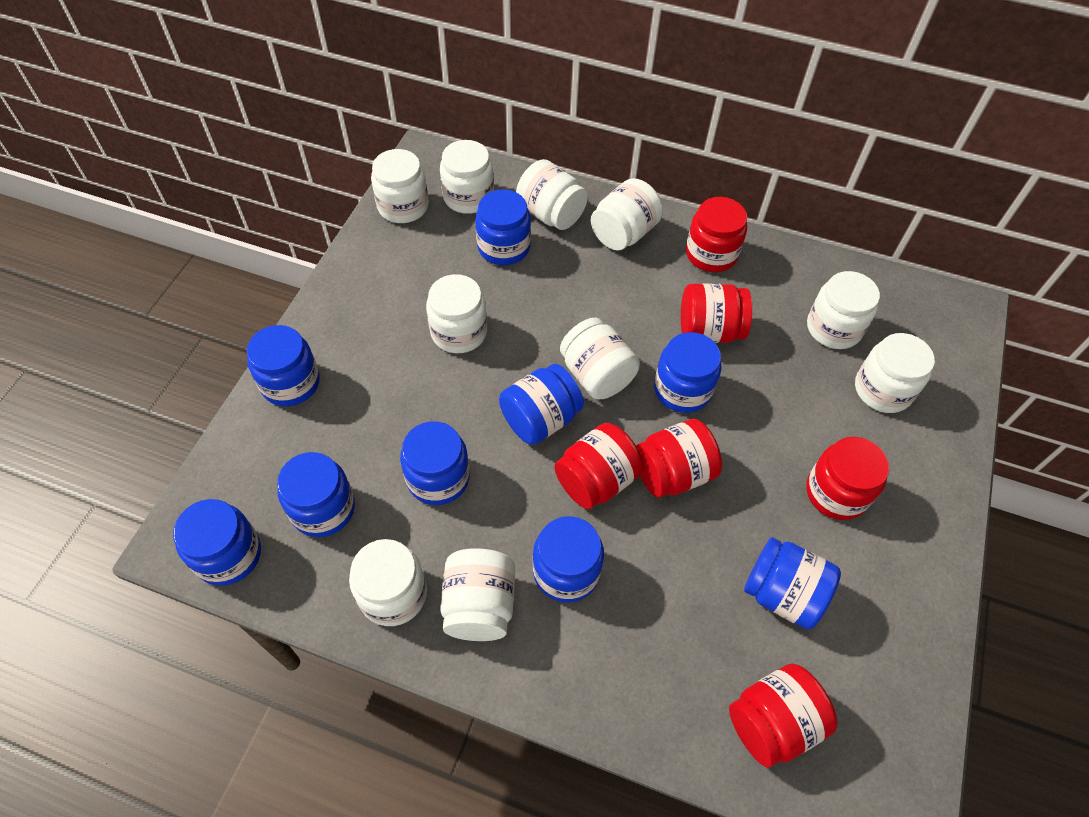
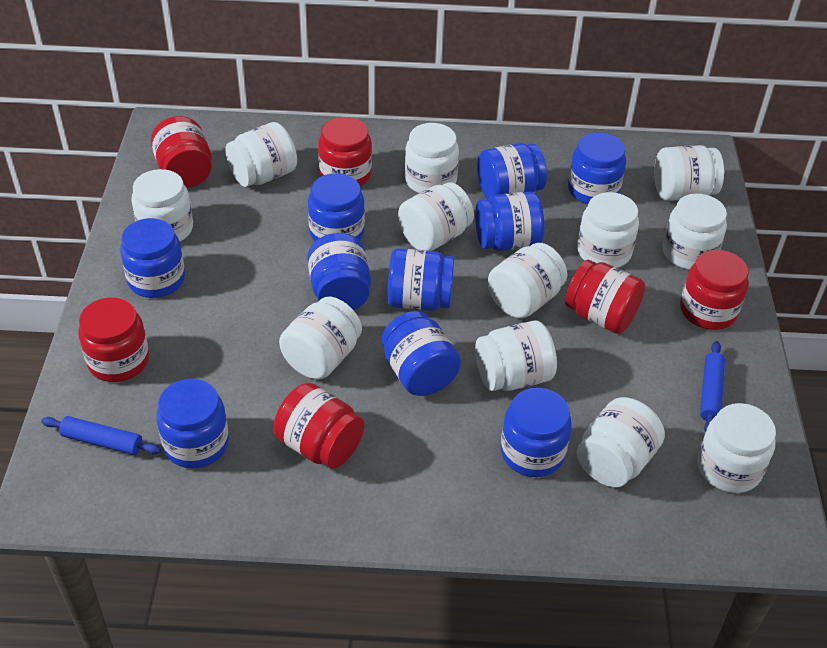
blue jar: 9 -> 10
blue rolling pin: 0 -> 2
white jar: 10 -> 12

